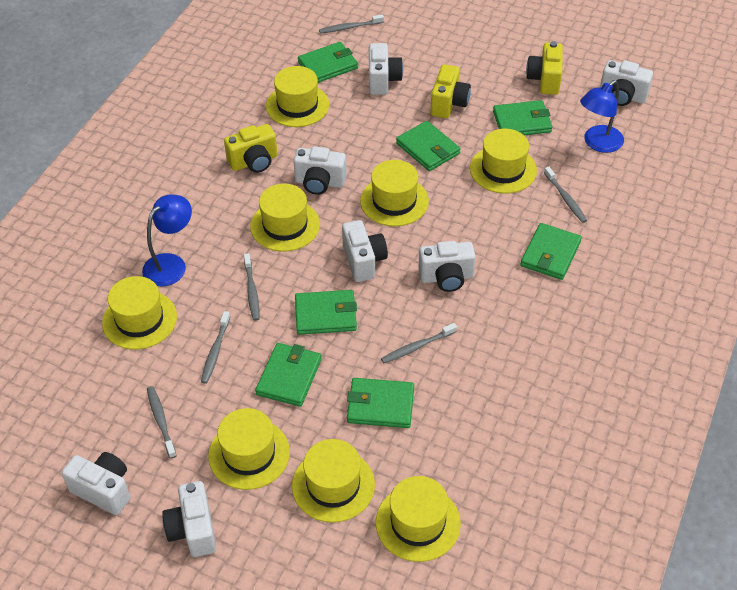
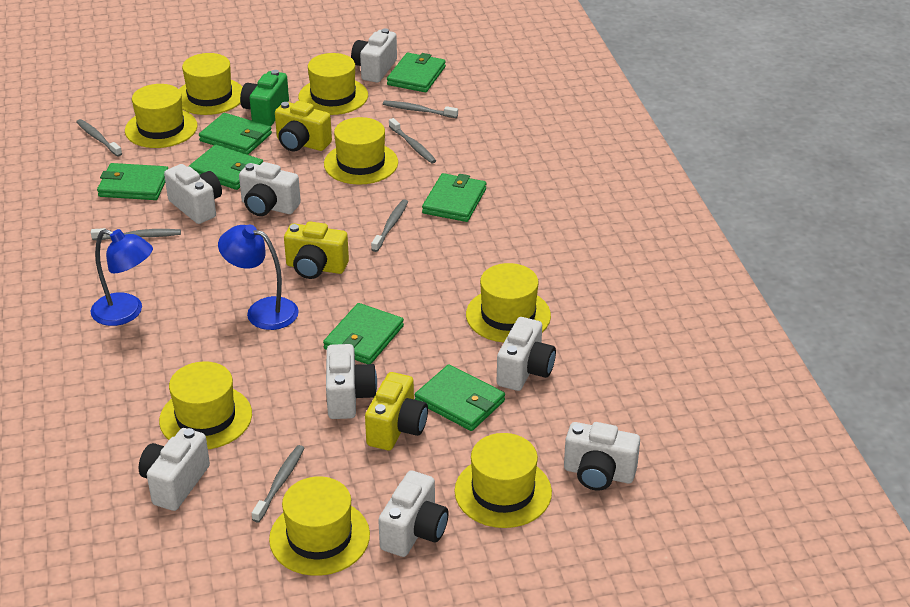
green camera: 0 -> 1
white camera: 7 -> 8

